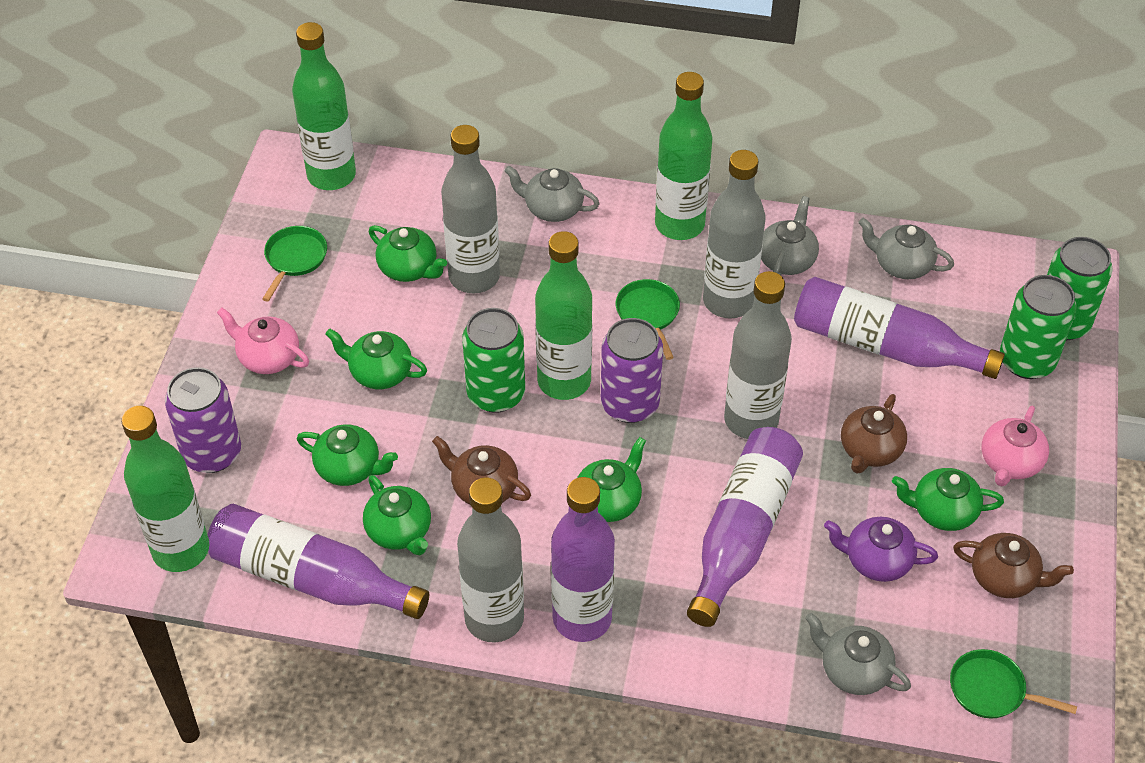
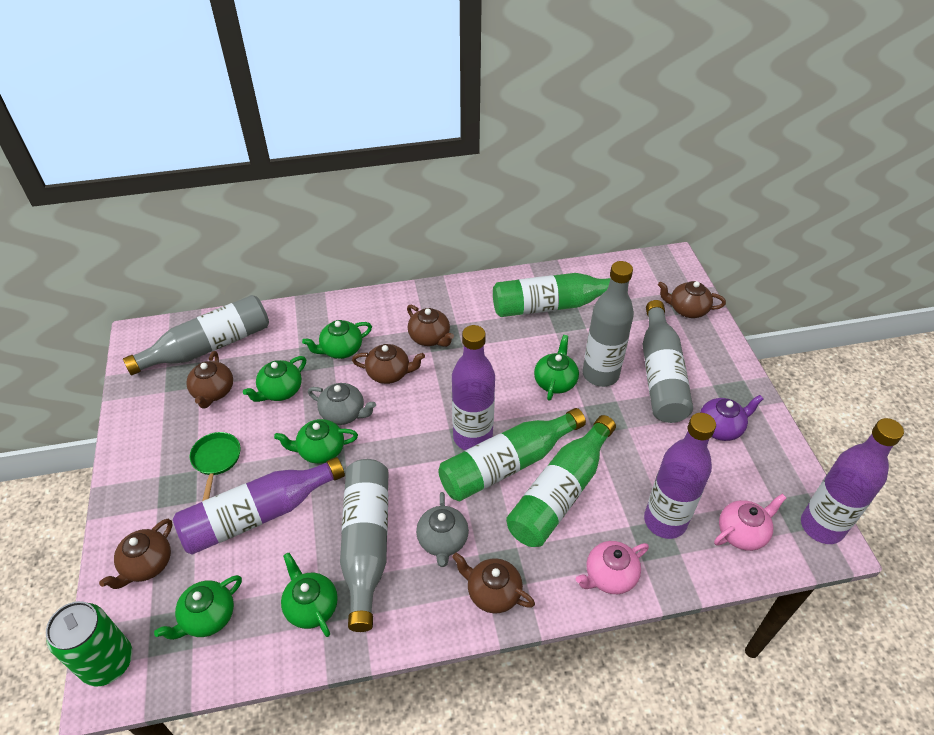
brown teapot: 3 -> 6
green bottle: 4 -> 3
green can: 3 -> 1
green pan: 3 -> 1
grey teapot: 4 -> 2
purple can: 2 -> 0

